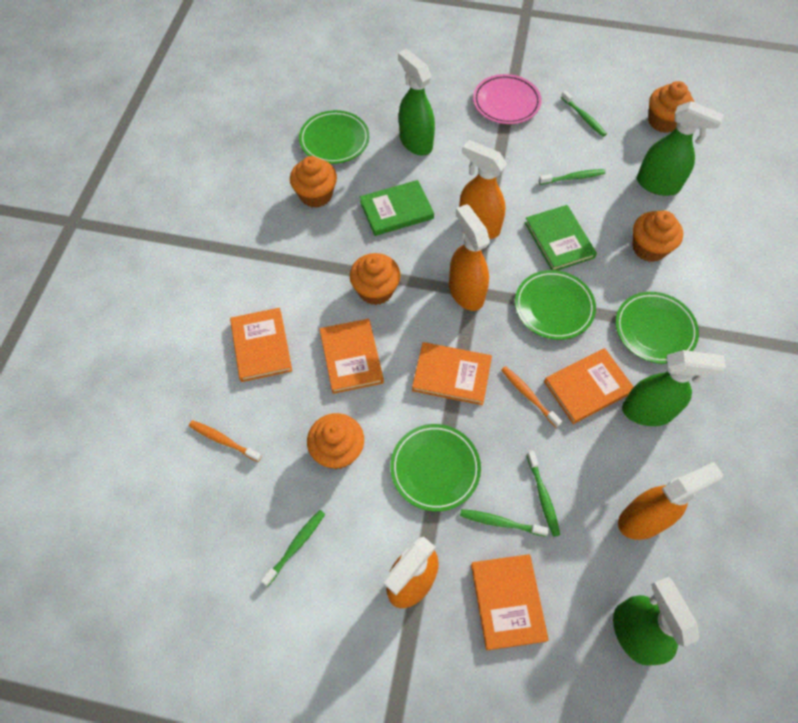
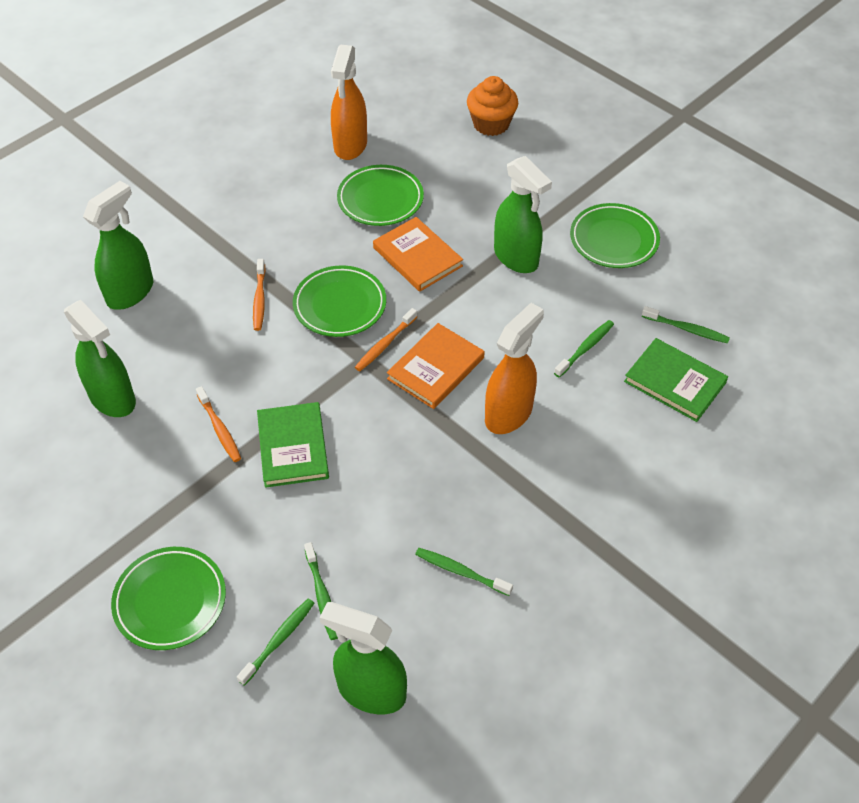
orange book: 5 -> 2
orange cupcake: 5 -> 1
orange spray bottle: 4 -> 2
orange toothbrush: 2 -> 3
pink plate: 1 -> 0

